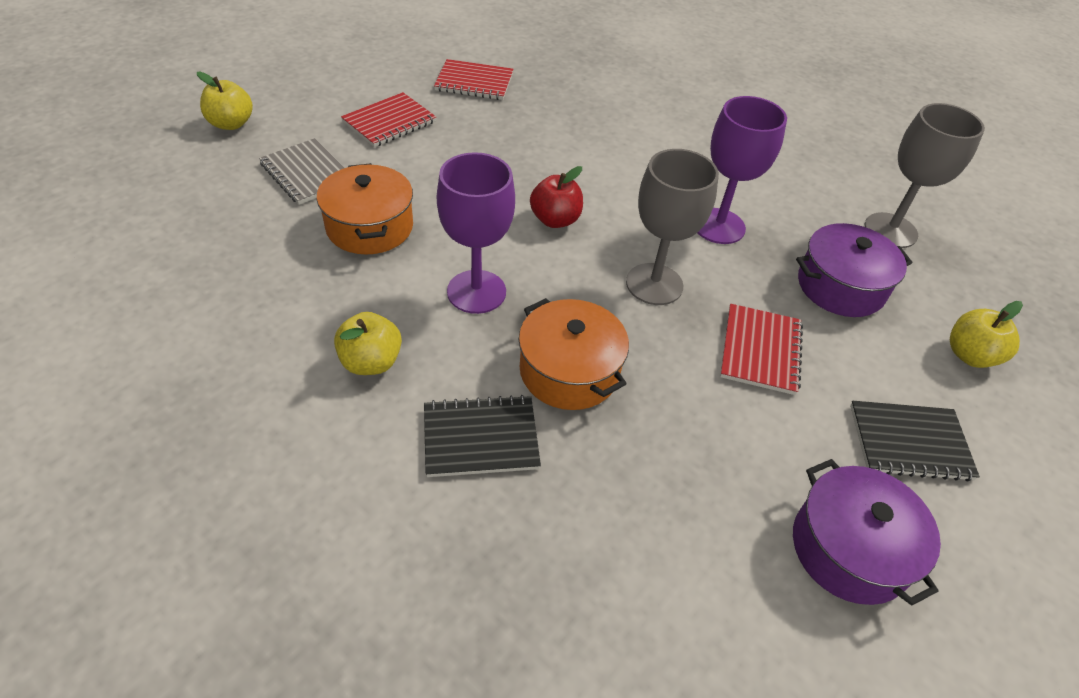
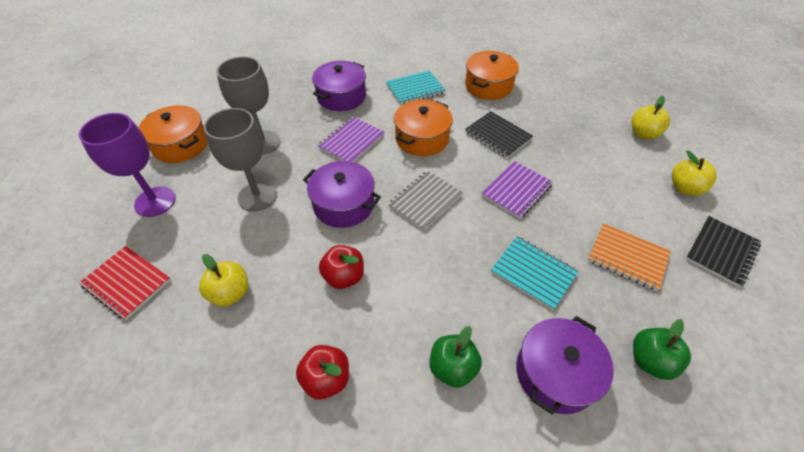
green apple: 0 -> 2
orange notebook: 0 -> 1
orange pot: 2 -> 3
purple goblet: 2 -> 1
purple notebook: 0 -> 2
purple pot: 2 -> 3
red apple: 1 -> 2
red notebook: 3 -> 1
turquoise notebook: 0 -> 2

